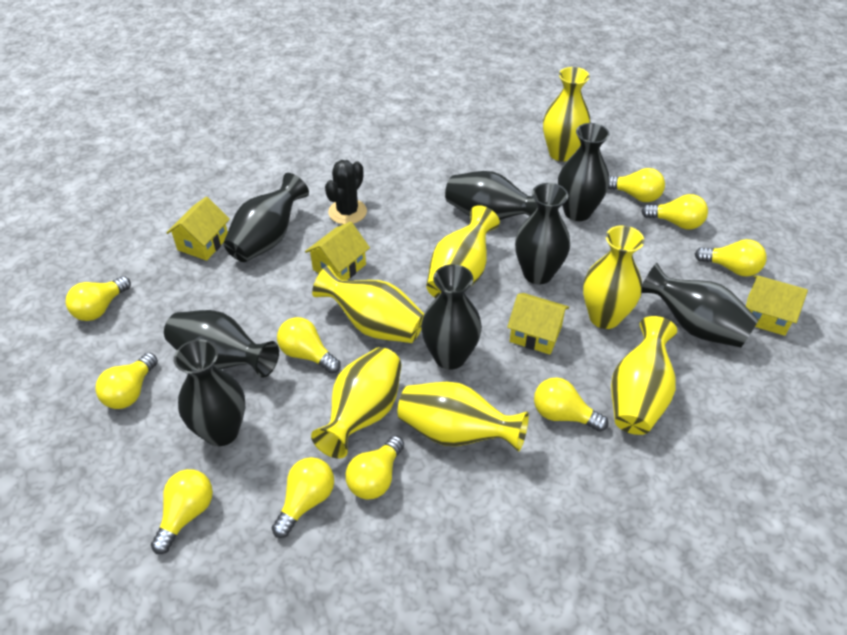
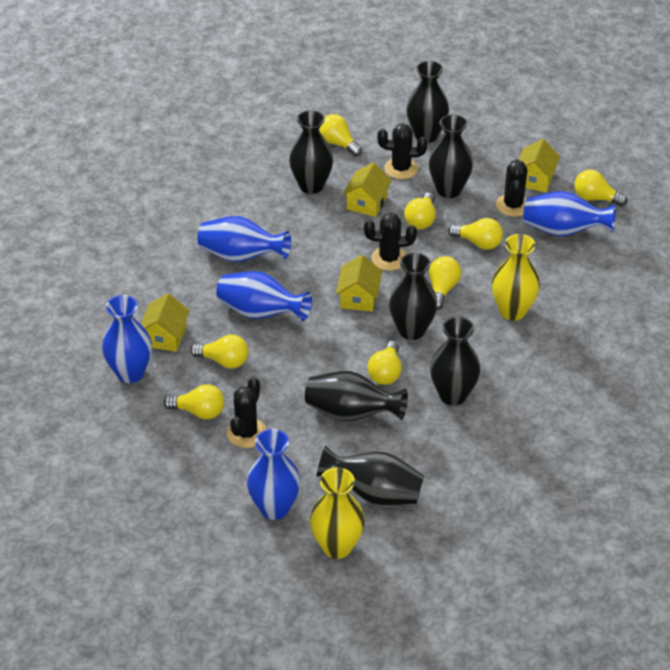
black cactus: 1 -> 4
black vase: 8 -> 7
blue vase: 0 -> 5
yellow light bulb: 10 -> 8
yellow vase: 7 -> 2

